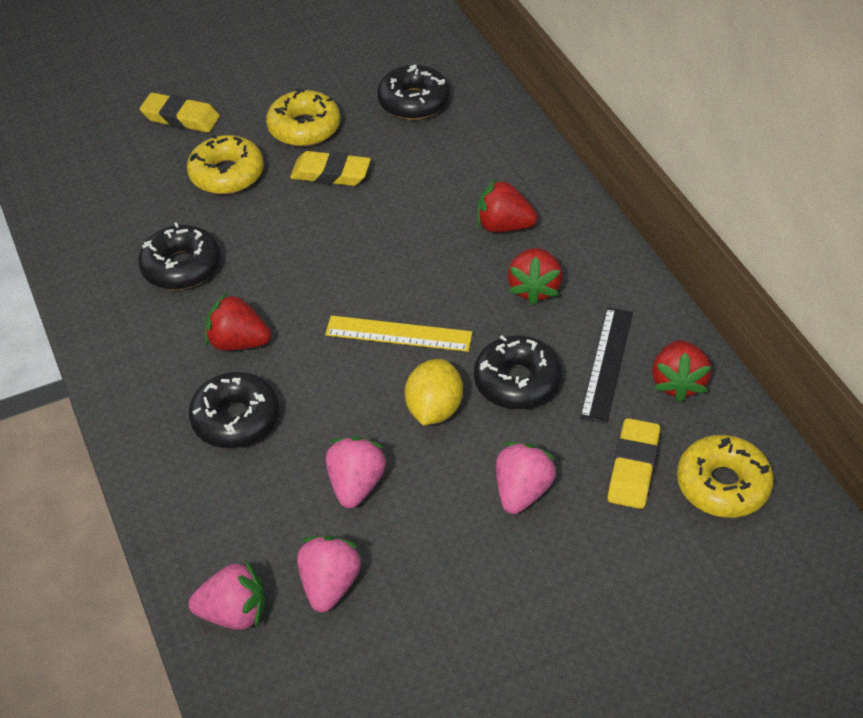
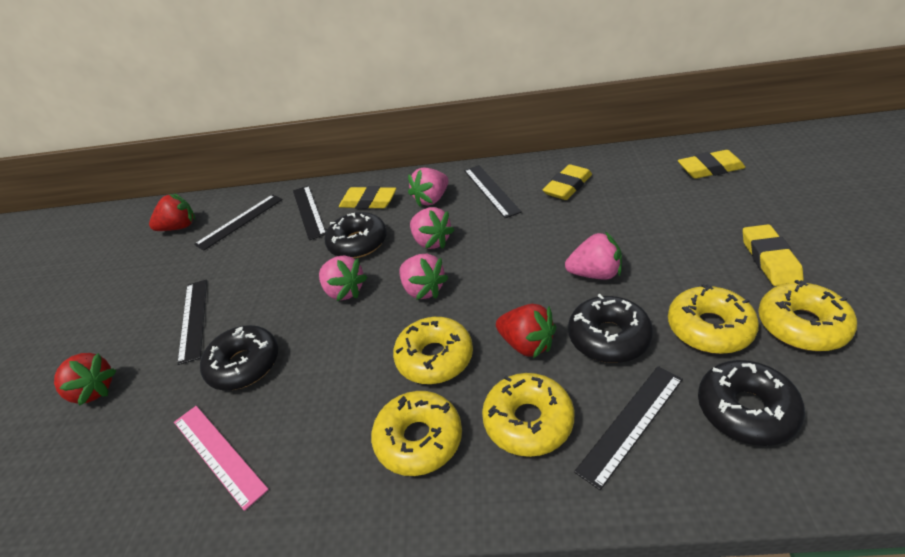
black ruler: 1 -> 5
pink ruler: 0 -> 1
pink strawberry: 4 -> 5
red strawberry: 4 -> 3
yellow donut: 3 -> 5
yellow eraser: 3 -> 4
yellow lemon: 1 -> 0
yellow ruler: 1 -> 0

